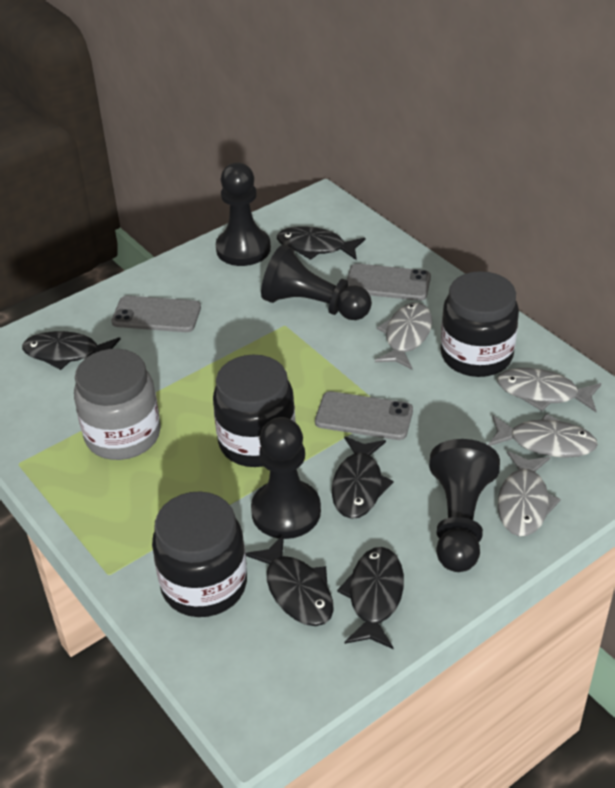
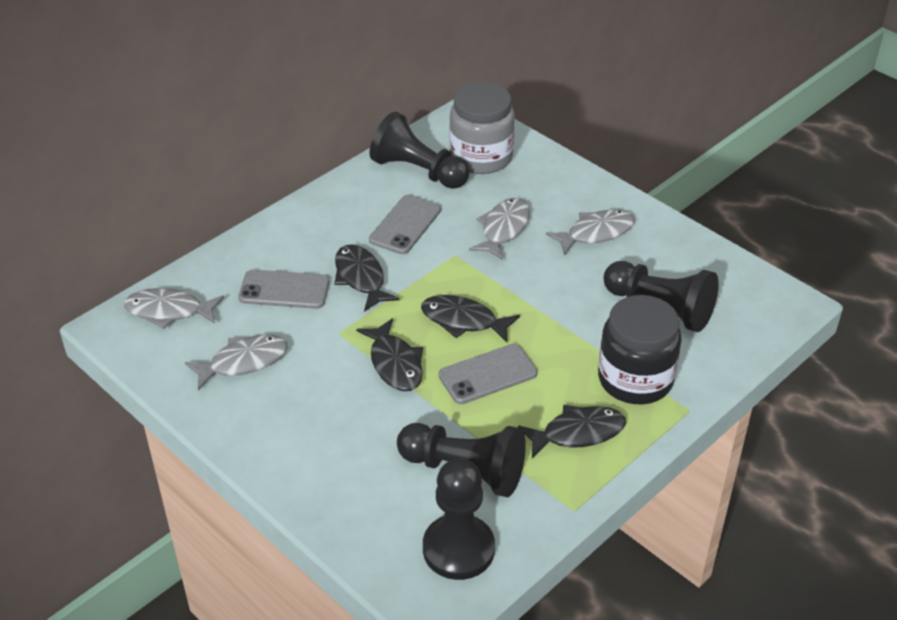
black fish: 5 -> 4
black jar: 3 -> 1

